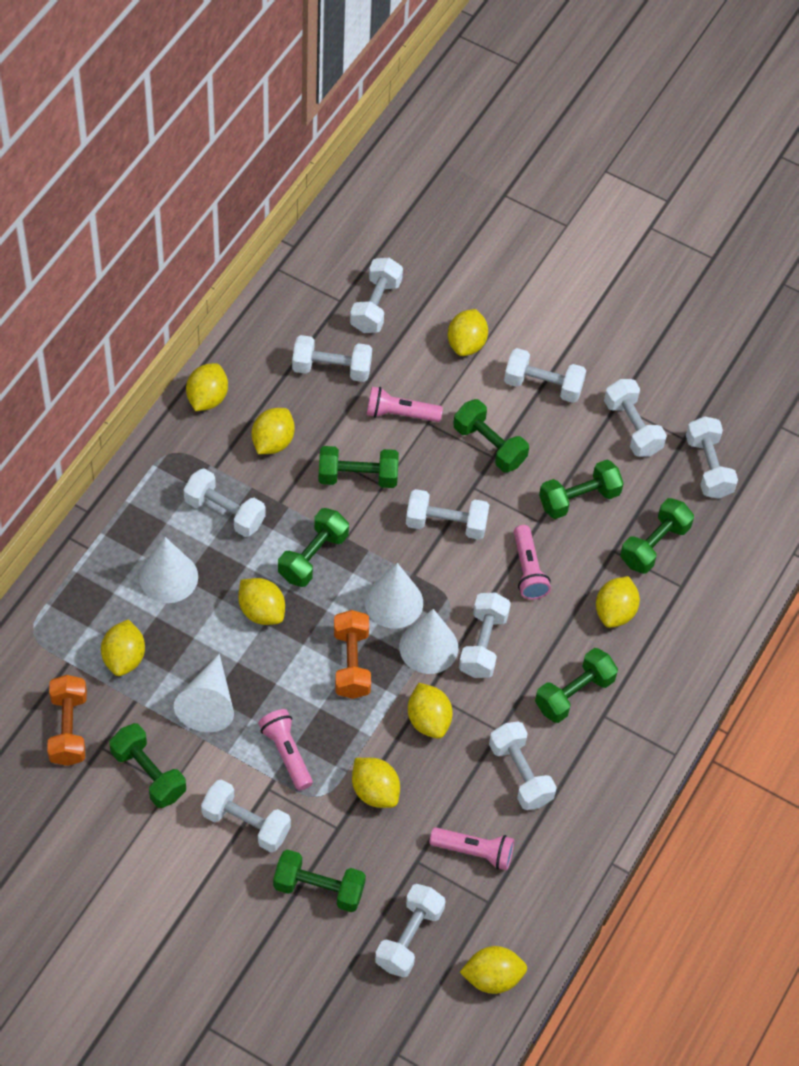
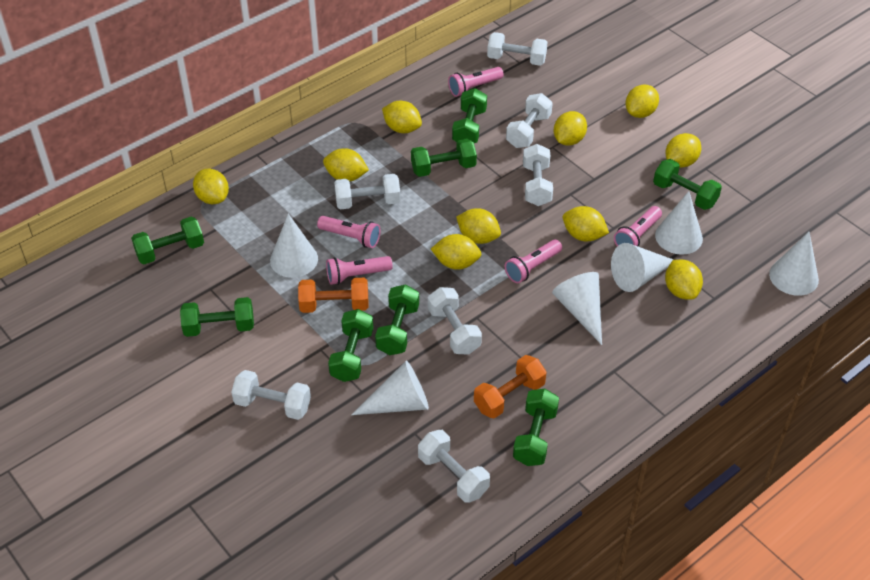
pink flashlight: 4 -> 5
white cone: 4 -> 6
white dumbbell: 11 -> 7
yellow lemon: 9 -> 10

